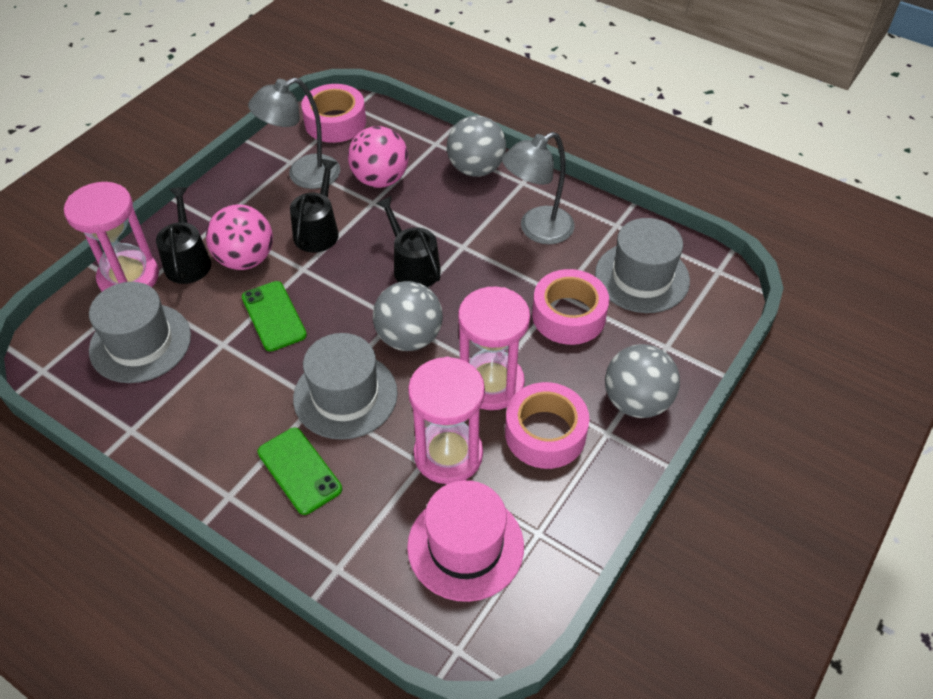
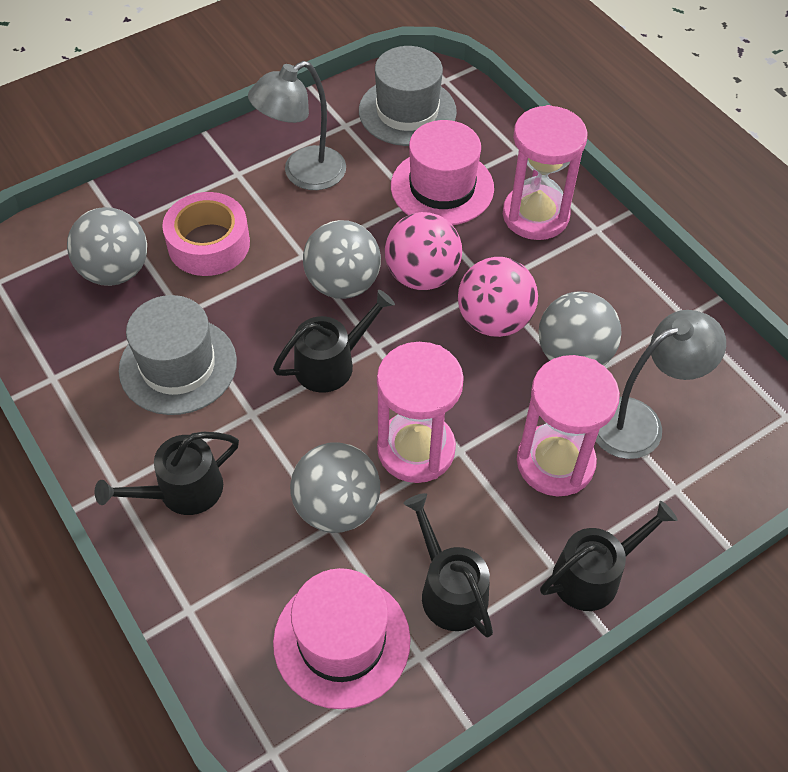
black watering can: 3 -> 4
green phone: 2 -> 0
grey ball: 3 -> 4
grey hat: 3 -> 2
pink hat: 1 -> 2
pink tape: 3 -> 1

